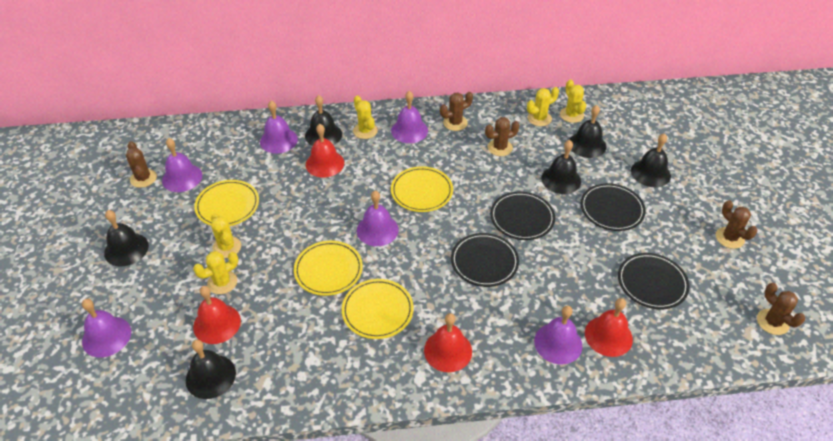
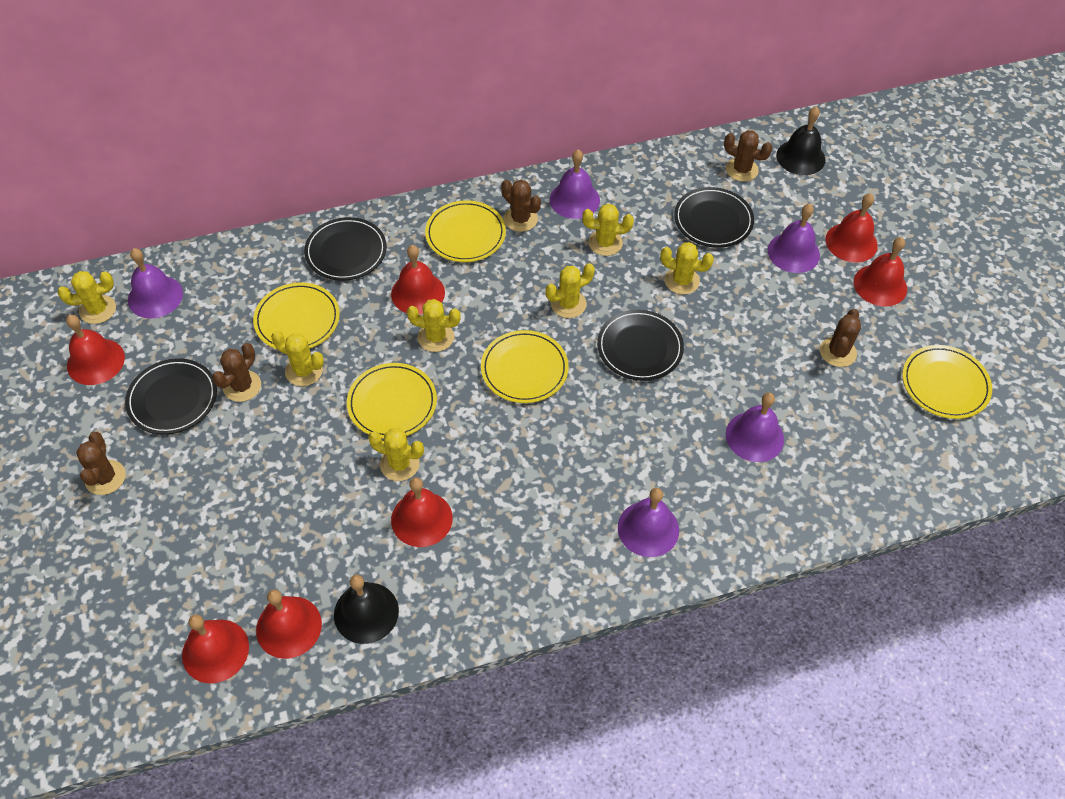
black bell: 6 -> 2
purple bell: 6 -> 5
red bell: 4 -> 7
yellow cactus: 5 -> 7
yellow plate: 4 -> 5

